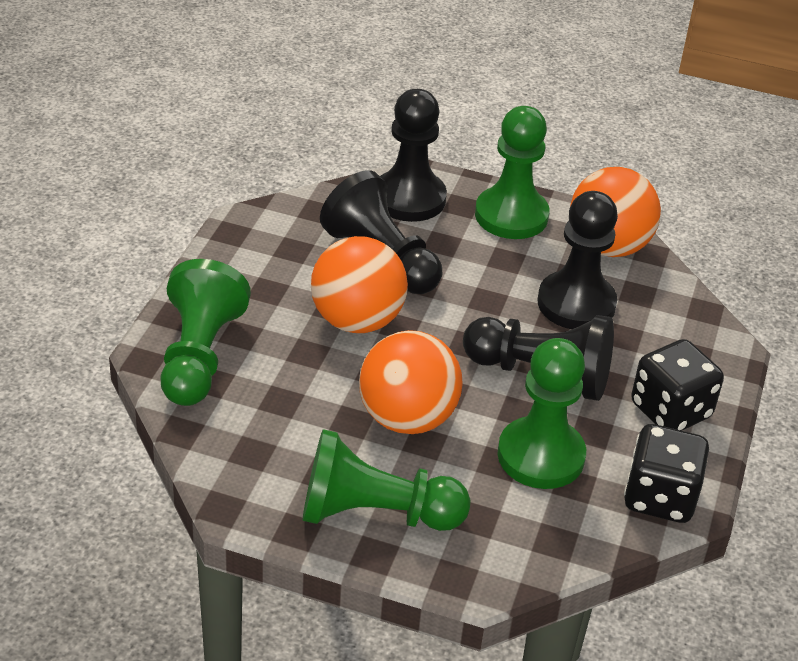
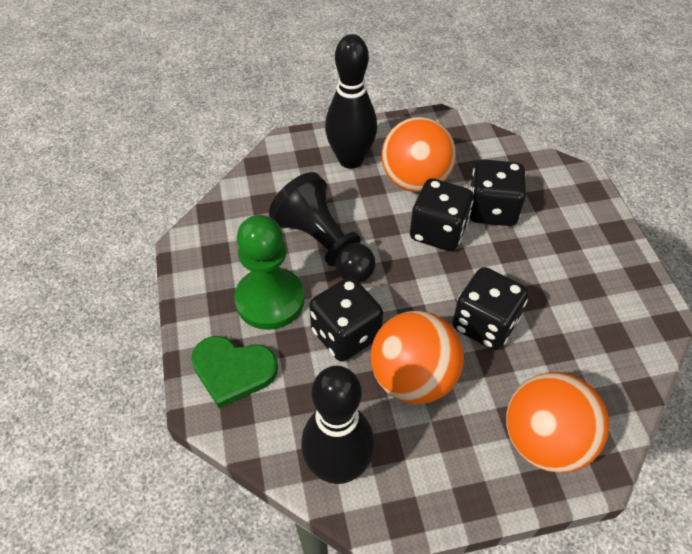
black bowling pin: 0 -> 2
black dice: 2 -> 4
black pawn: 4 -> 1
green heart: 0 -> 1
green pawn: 4 -> 1

